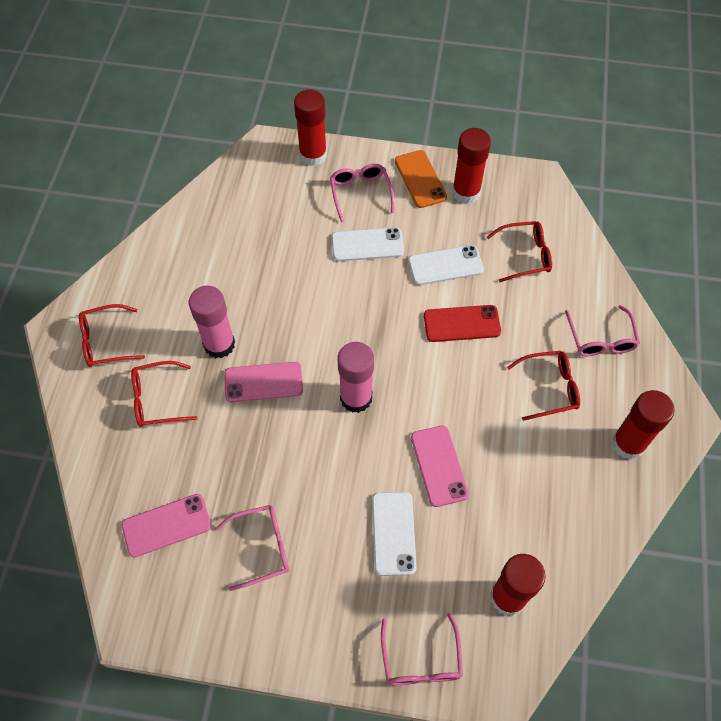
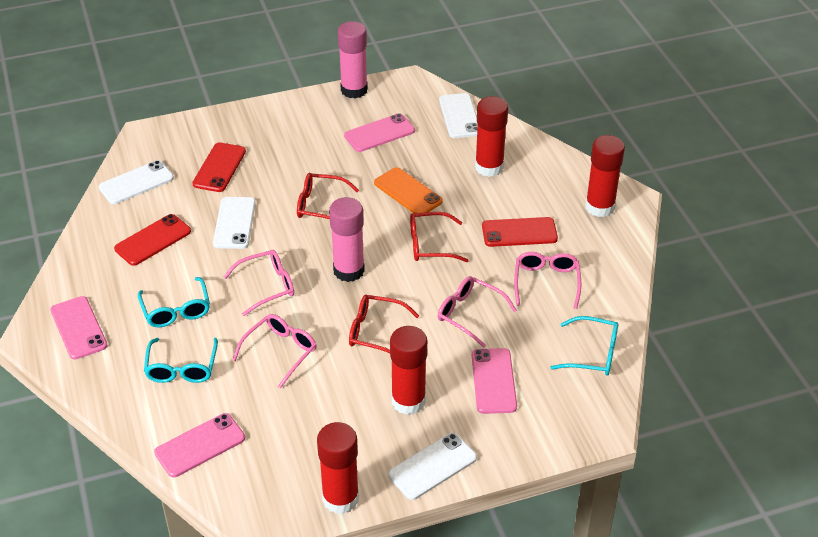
pink phone: 3 -> 4
red glasses: 4 -> 3
red phone: 1 -> 3
turquoise glasses: 0 -> 3
white phone: 3 -> 4

